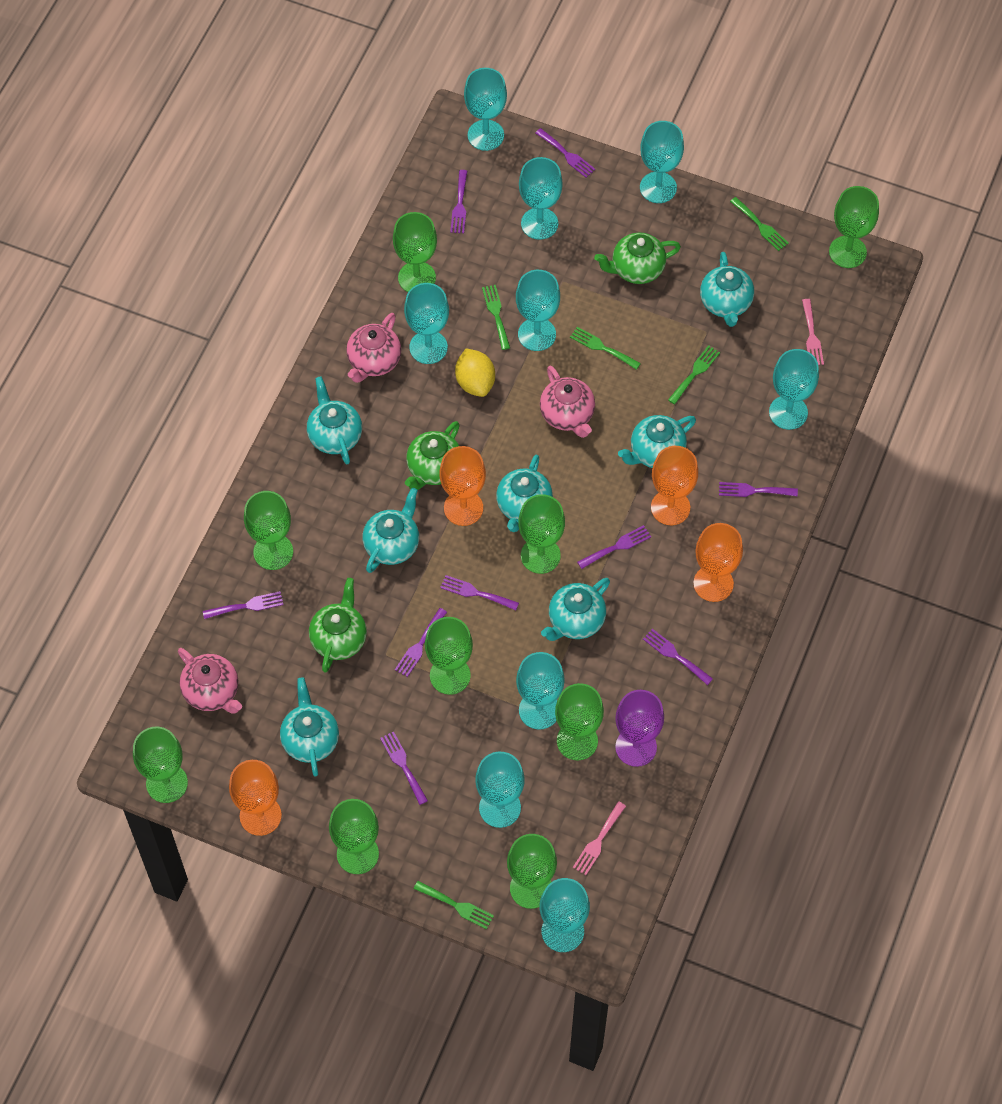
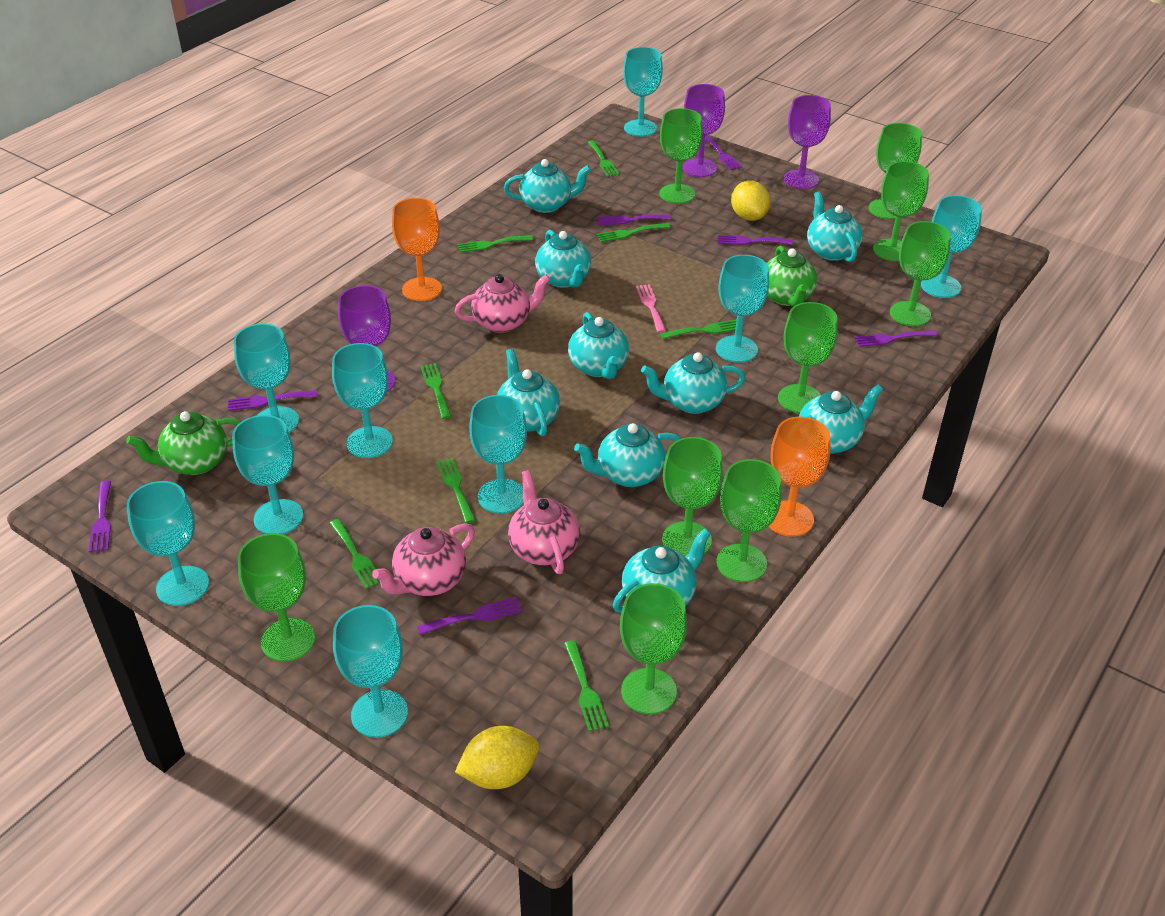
green fork: 5 -> 8
green teapot: 3 -> 2
orange goblet: 4 -> 2
pink fork: 2 -> 1
purple fork: 9 -> 7
purple goblet: 1 -> 3
turquoise teapot: 7 -> 9
yellow lemon: 1 -> 2

